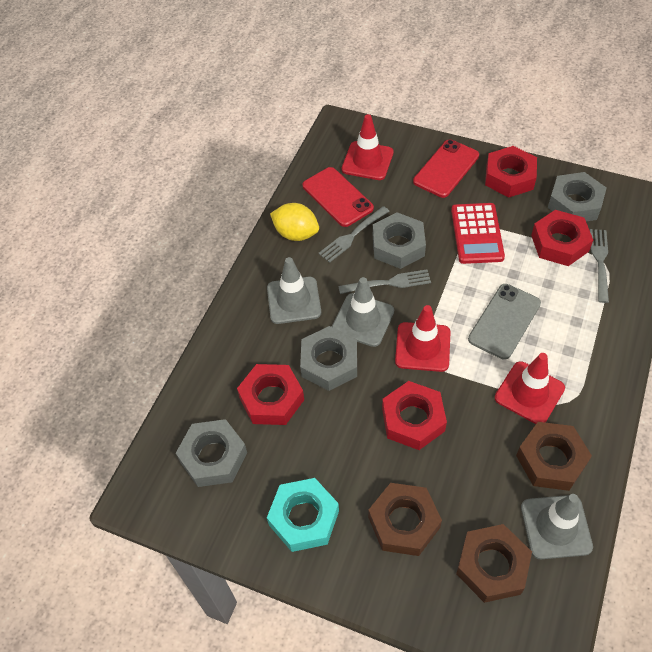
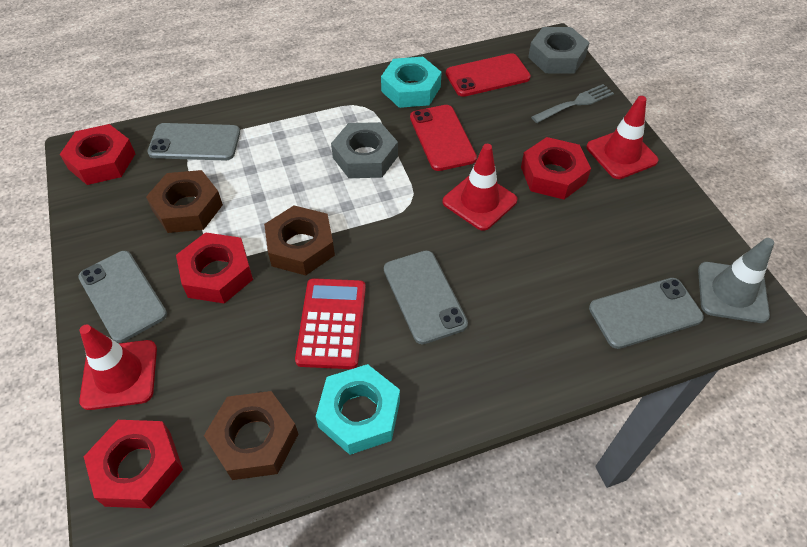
grey fork: 3 -> 1
grey nut: 4 -> 2
grey phone: 1 -> 4
grey traffic cone: 3 -> 1
turquoise nut: 1 -> 2
yellow lemon: 1 -> 0

